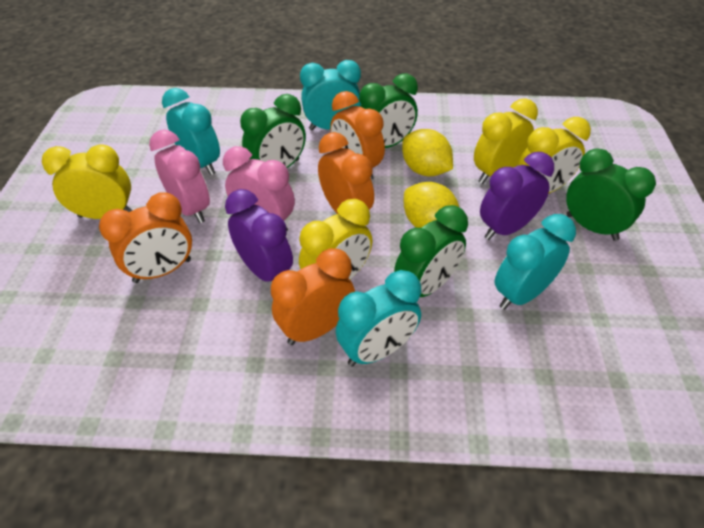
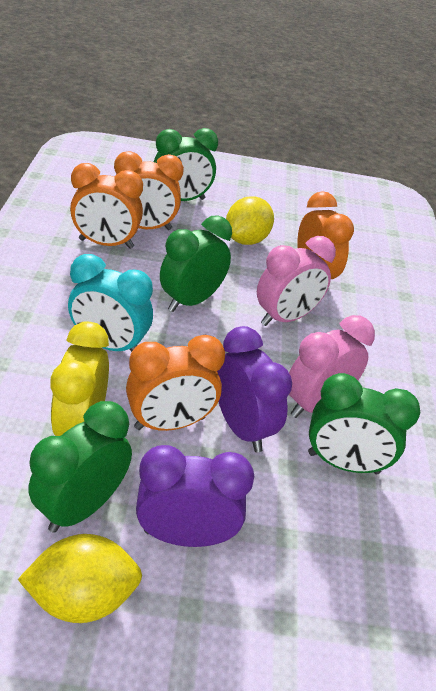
turquoise clock: 4 -> 1
yellow clock: 4 -> 1

